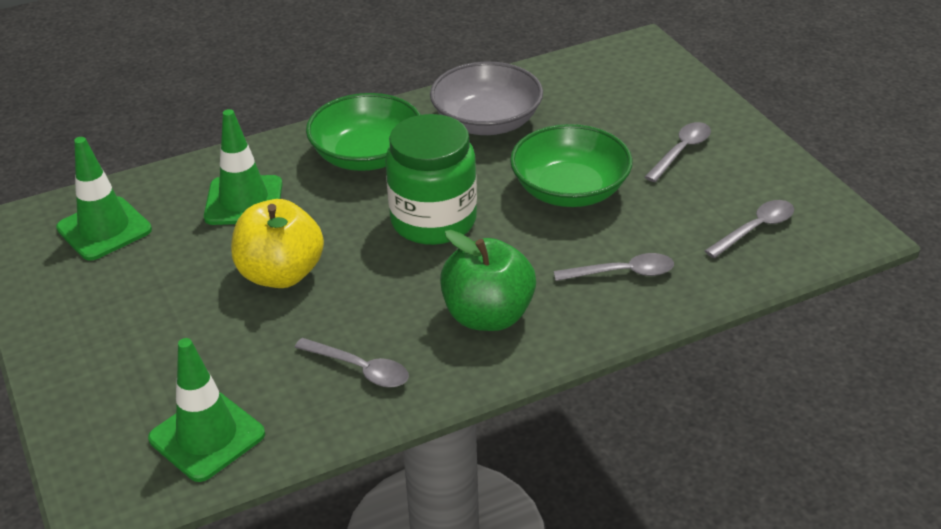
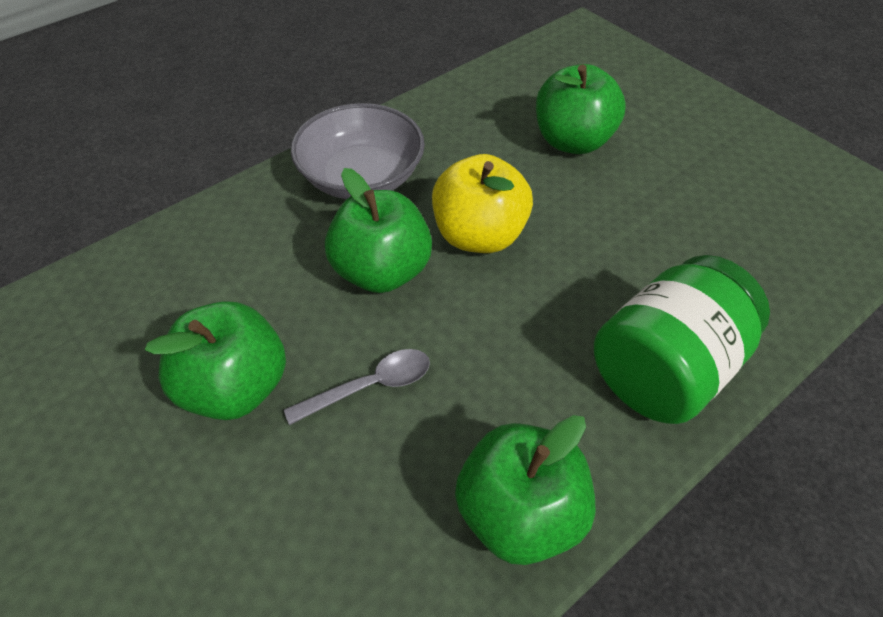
green apple: 1 -> 4
green bowl: 2 -> 0
green traffic cone: 3 -> 0
grey spoon: 4 -> 1

